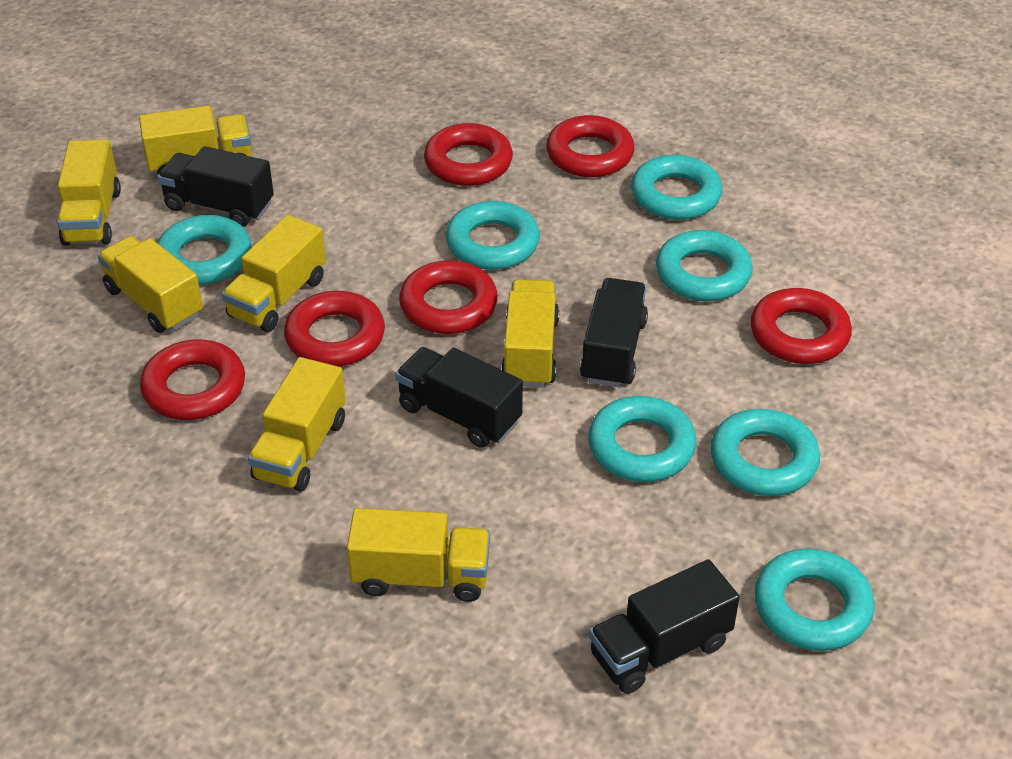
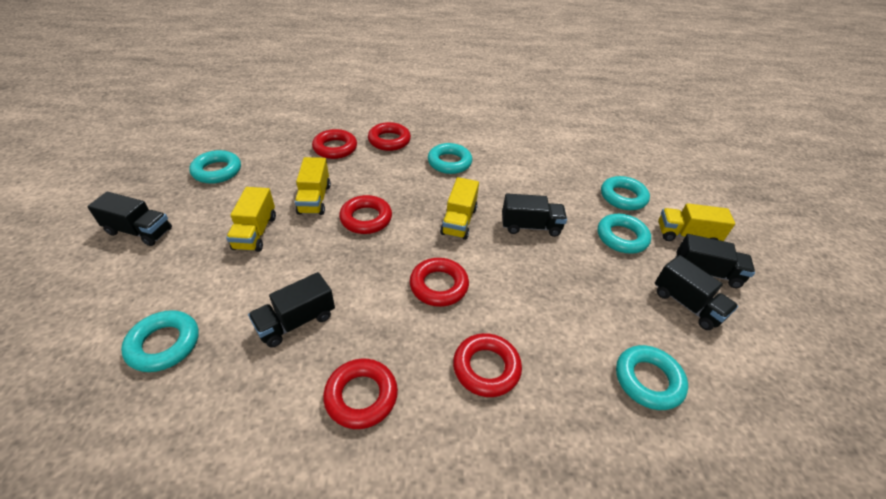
black truck: 4 -> 5
turquoise ring: 7 -> 6
yellow truck: 7 -> 4

